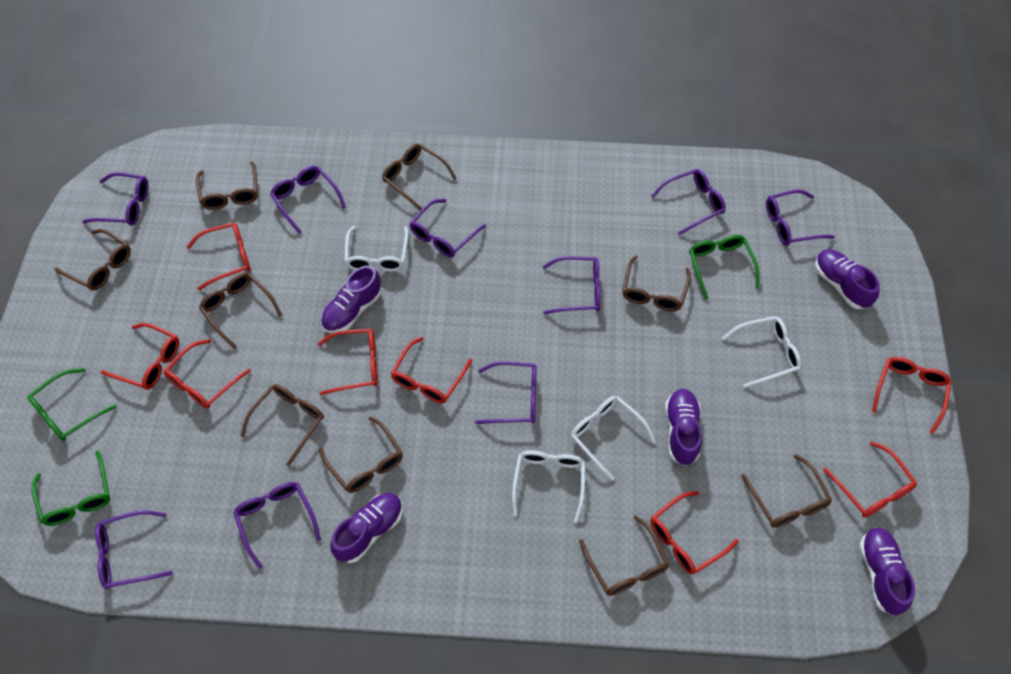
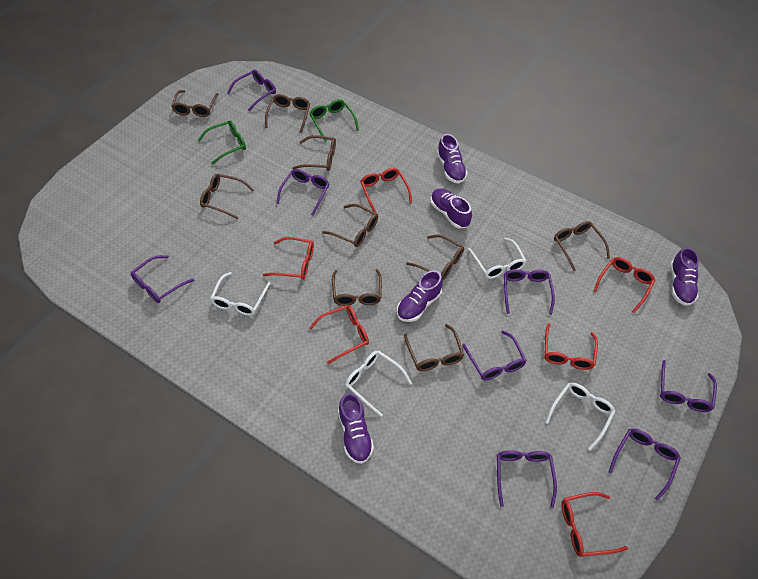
green glasses: 3 -> 2
purple glasses: 9 -> 8
red glasses: 8 -> 6

